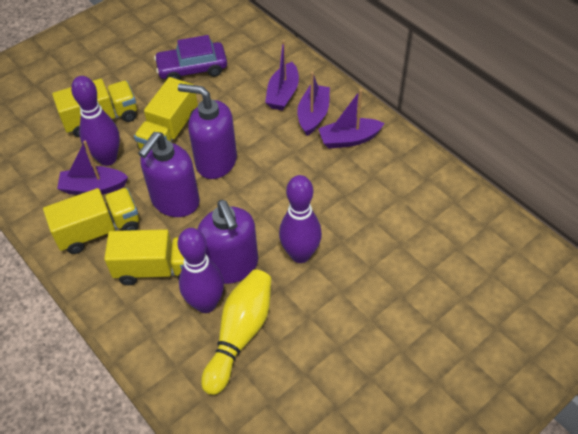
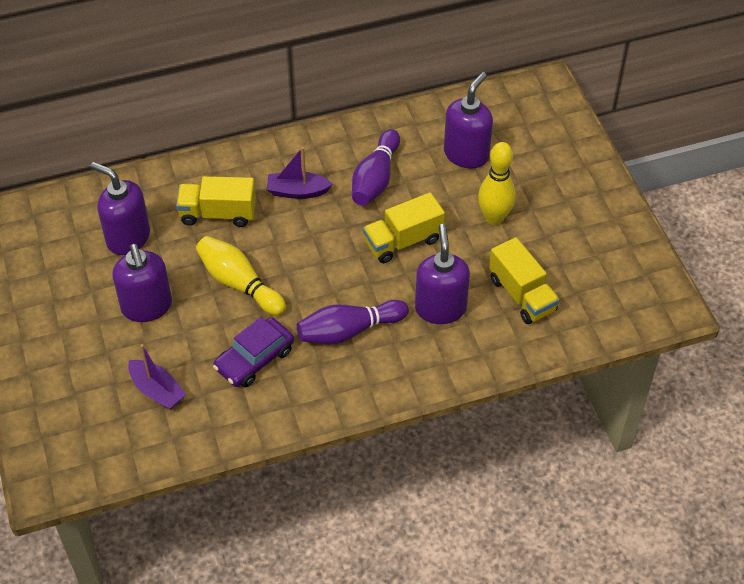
purple boat: 4 -> 2
purple bowling pin: 3 -> 2
purple soap dispenser: 3 -> 4
yellow bowling pin: 1 -> 2
yellow truck: 4 -> 3

